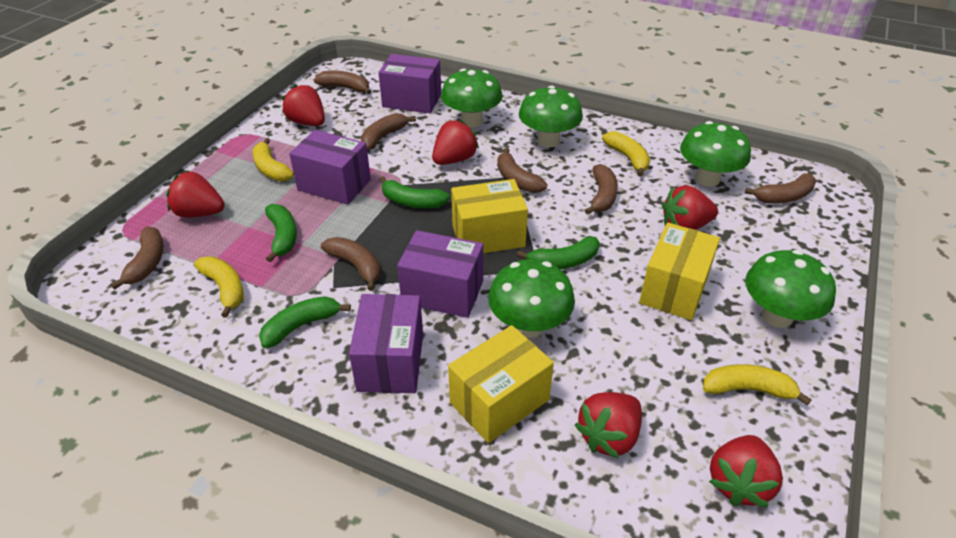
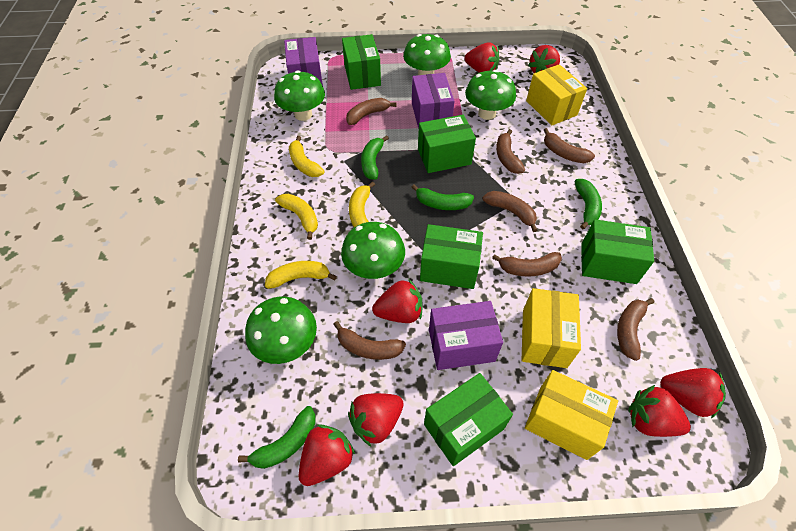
green box: 0 -> 5
purple box: 4 -> 3
red strawberry: 6 -> 7

